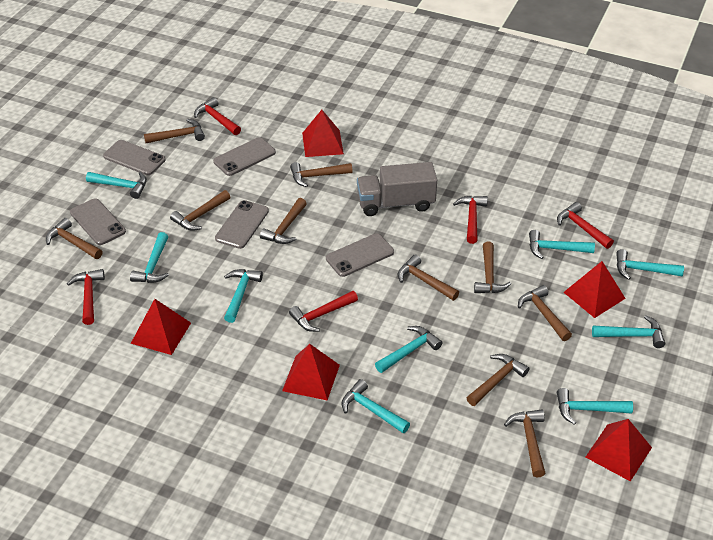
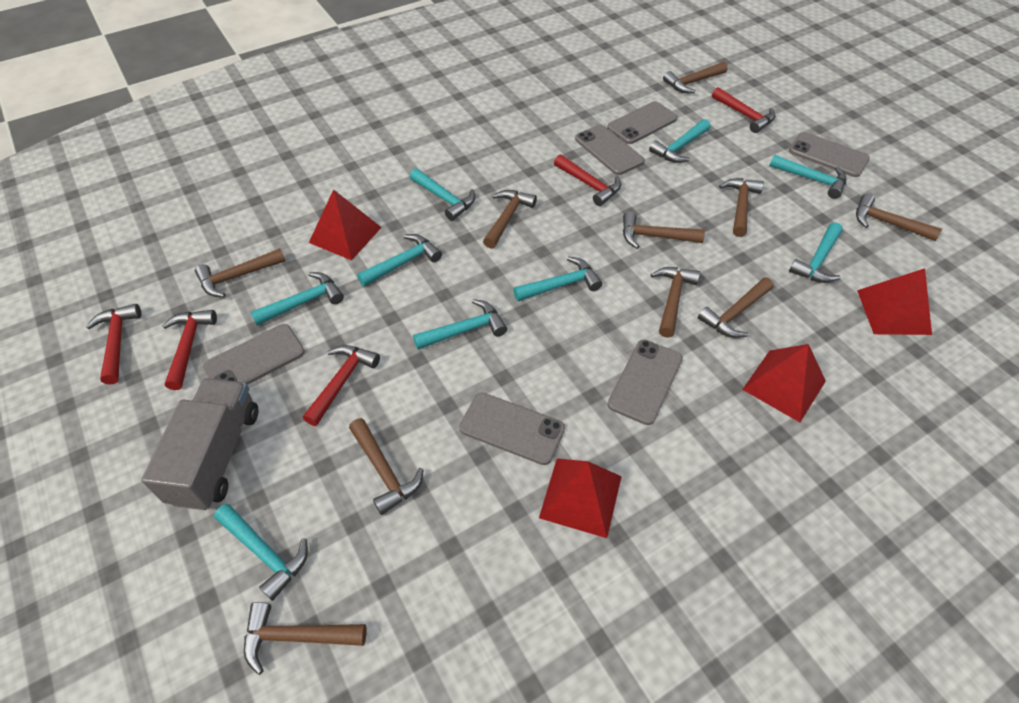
grey phone: 5 -> 6
red pyramid: 5 -> 4

